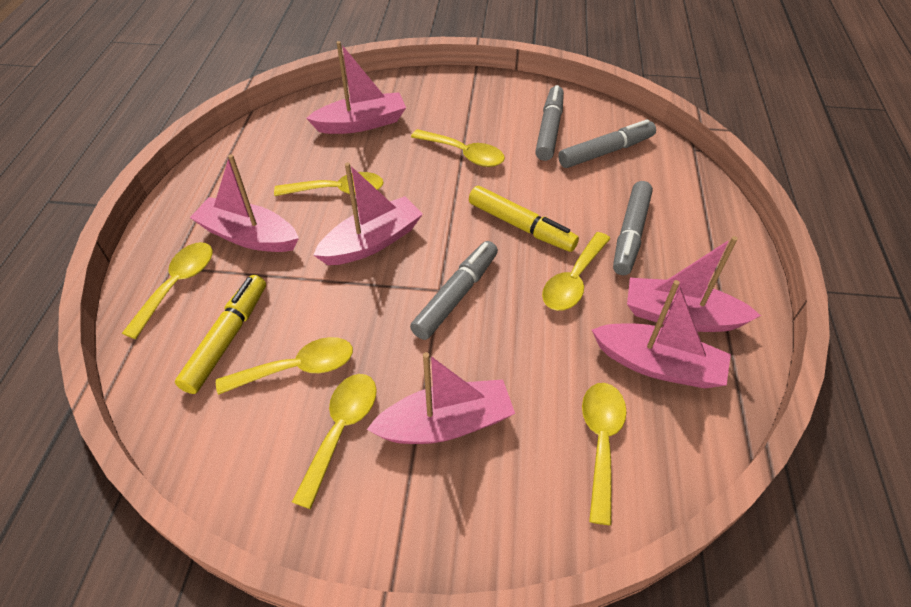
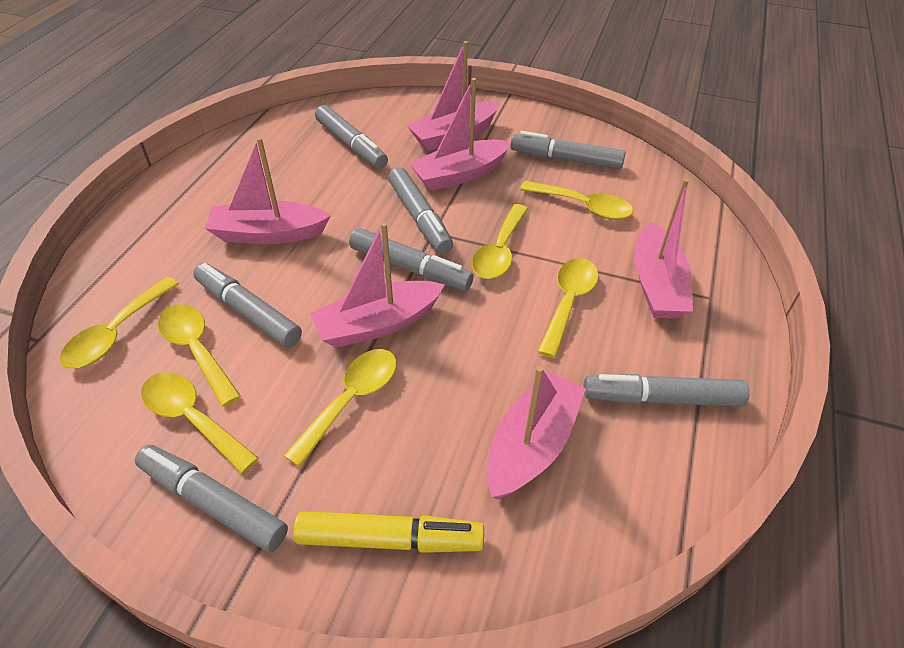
grey marker: 4 -> 7
yellow marker: 2 -> 1

